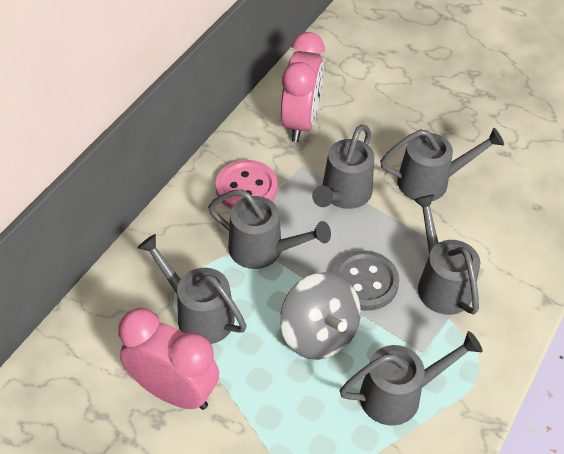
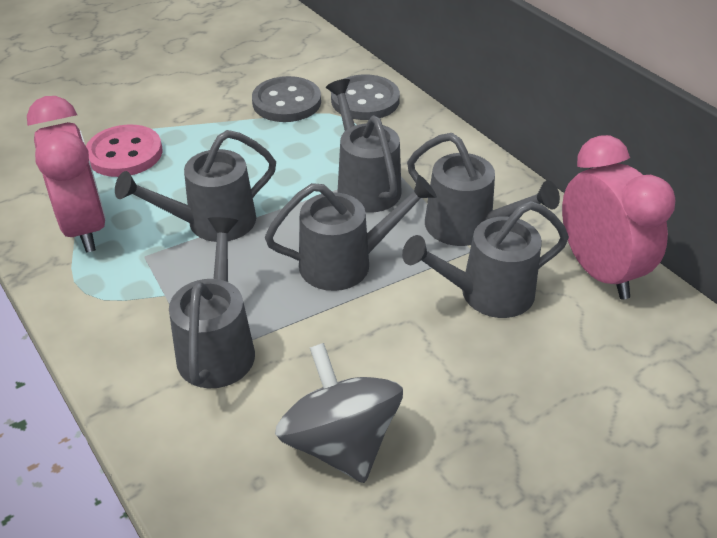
grey button: 1 -> 2

